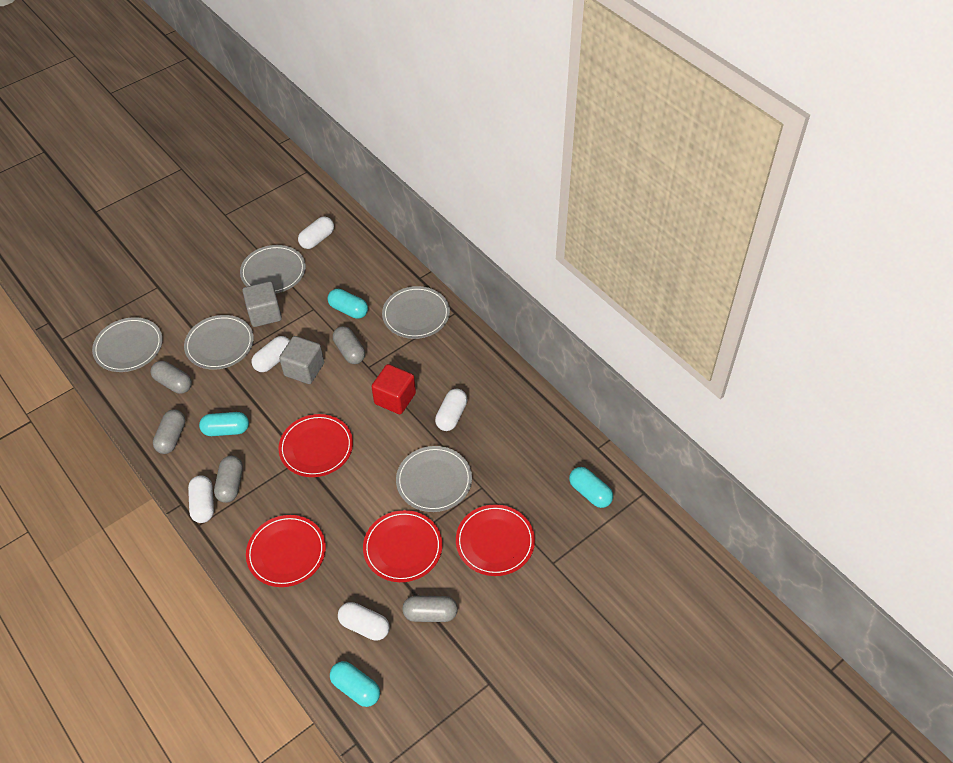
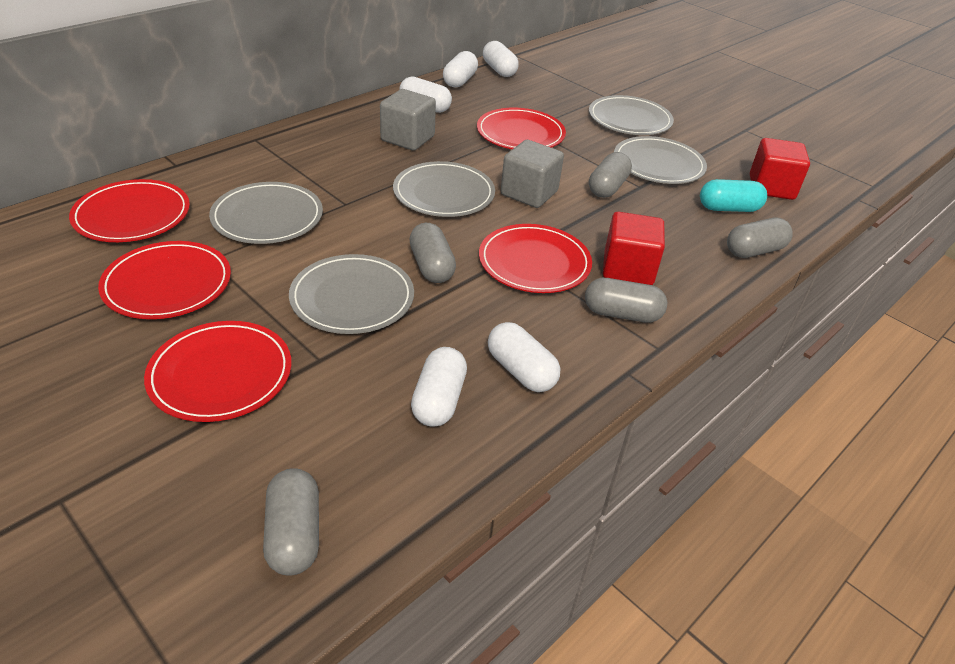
red cube: 1 -> 2
red plate: 4 -> 5
turquoise capsule: 4 -> 1

